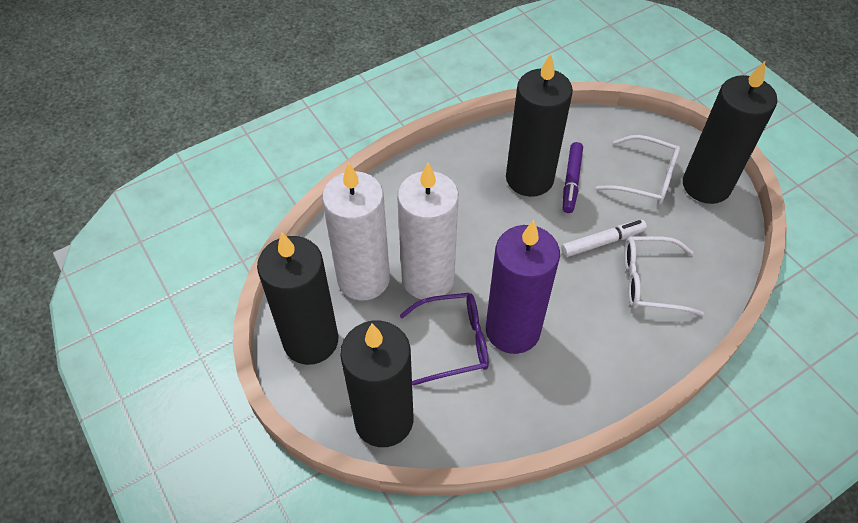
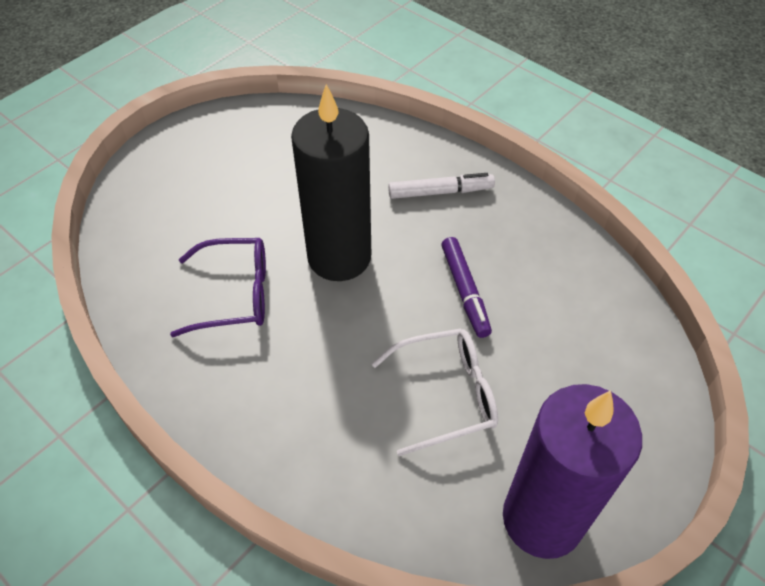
black candle: 4 -> 1
white candle: 2 -> 0
white glasses: 2 -> 1

